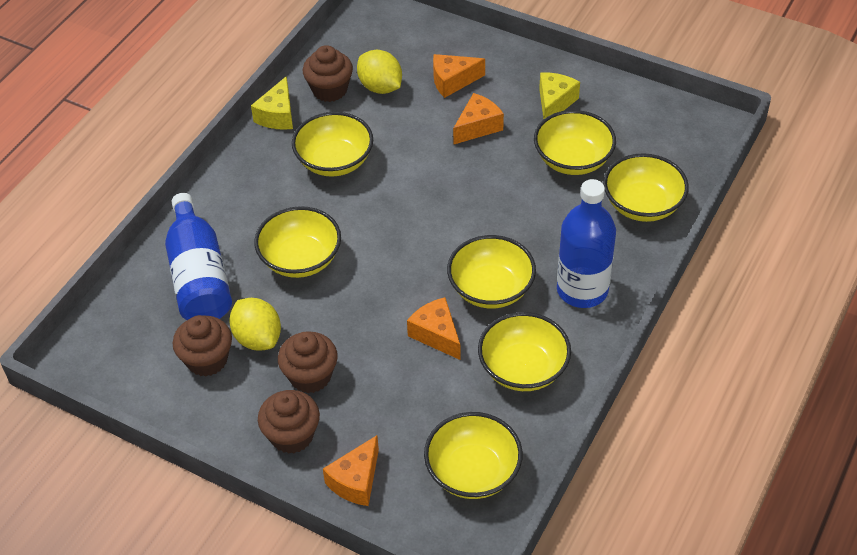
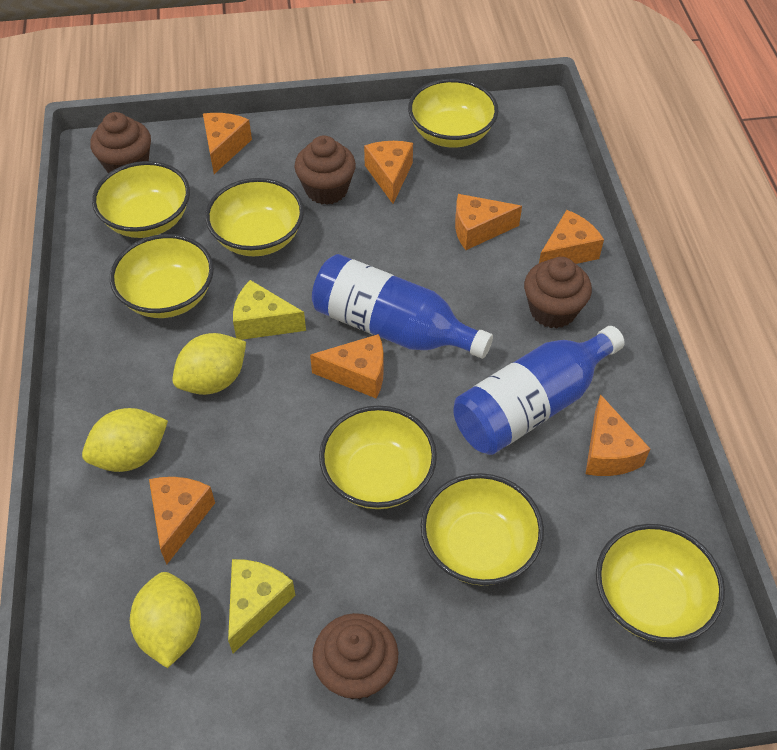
orange cheese: 4 -> 7
yellow lemon: 2 -> 3

